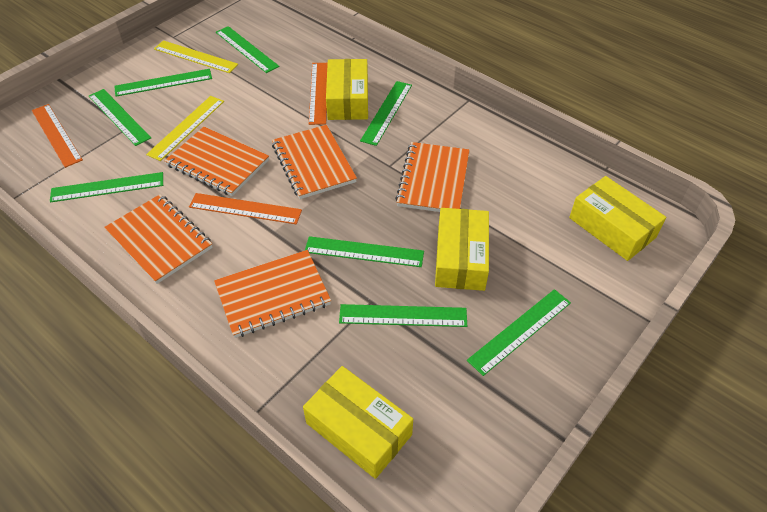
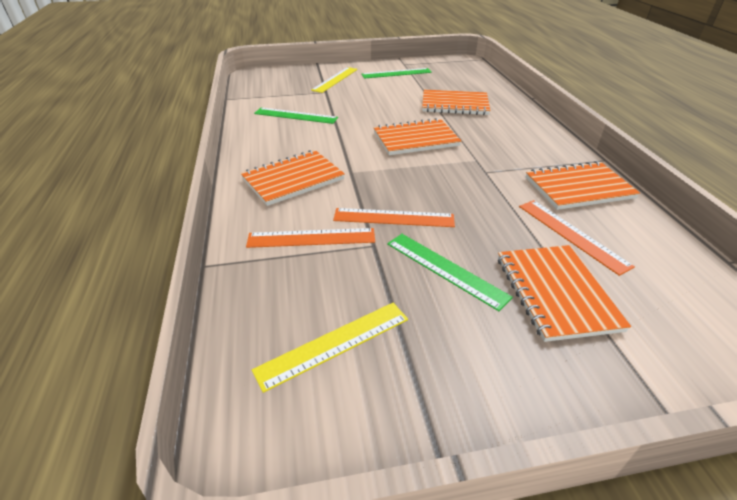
green ruler: 8 -> 3
yellow box: 4 -> 0

